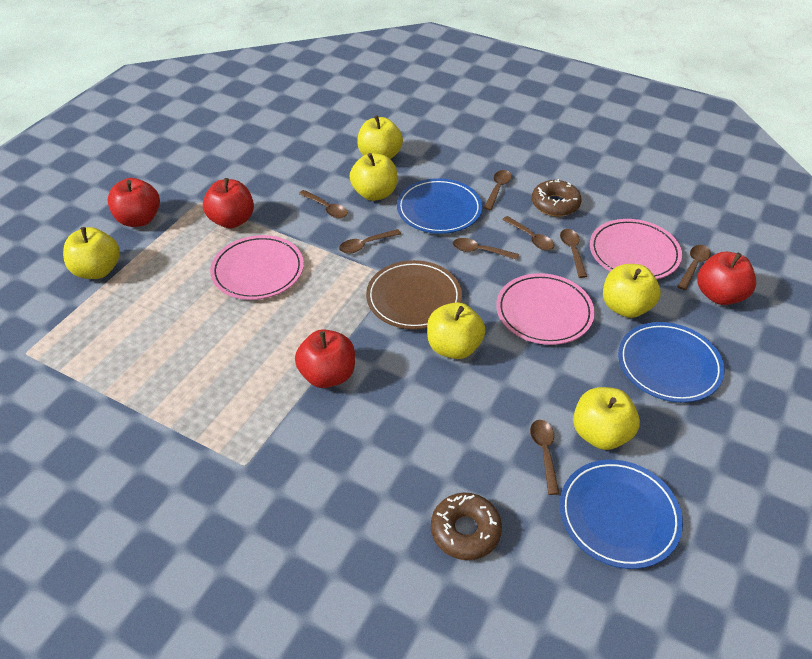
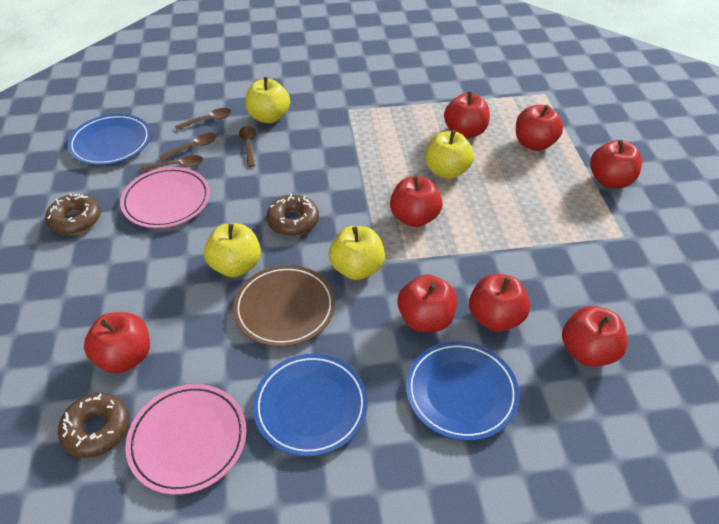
brown donut: 2 -> 3
brown spoon: 8 -> 4
pink plate: 3 -> 2
red apple: 4 -> 8
yellow apple: 6 -> 4

